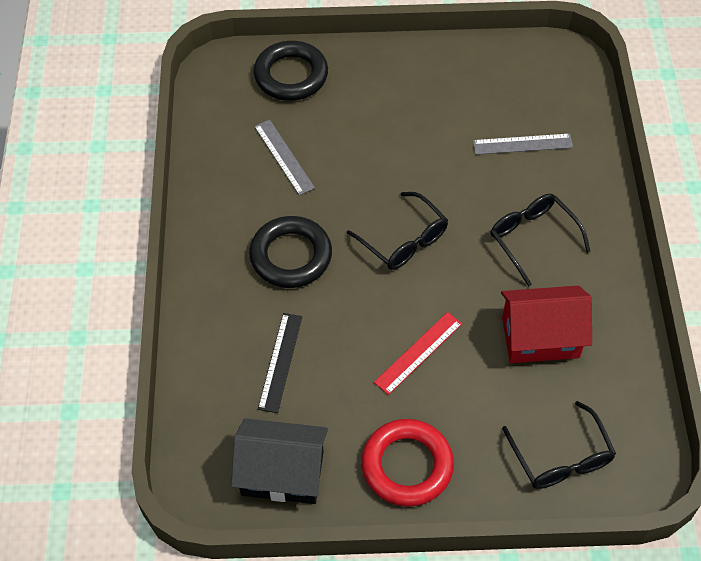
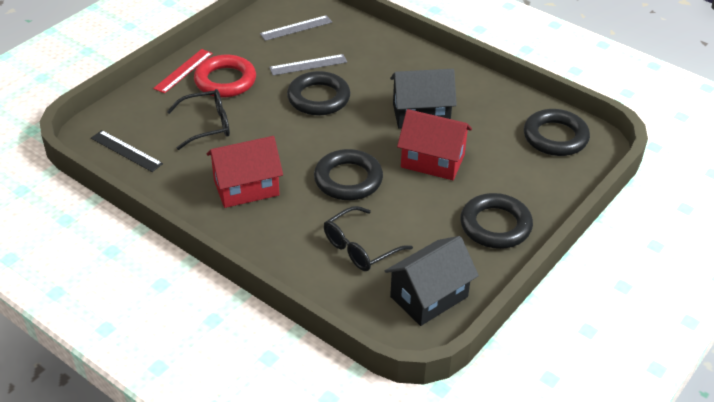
black glasses: 3 -> 2
black house: 1 -> 2
black ring: 2 -> 4
red house: 1 -> 2

